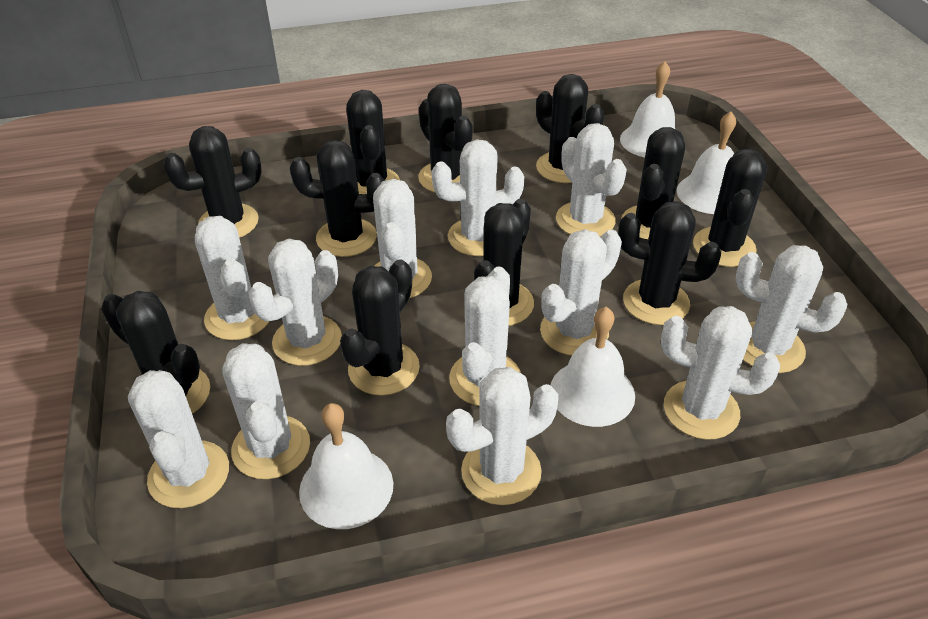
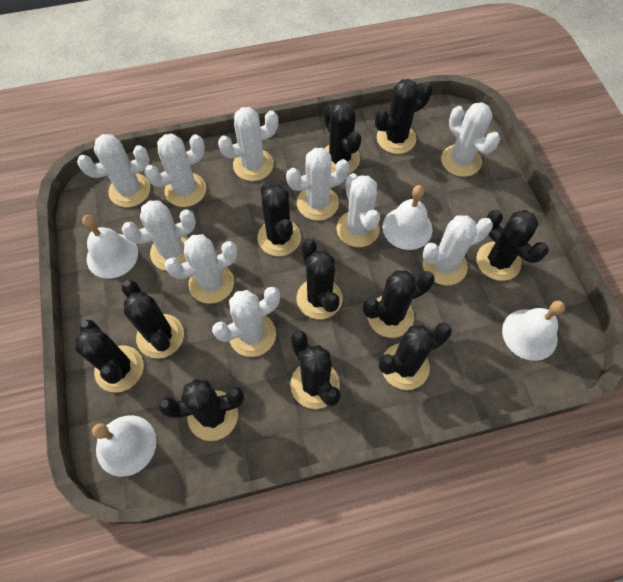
white cactus: 12 -> 10

